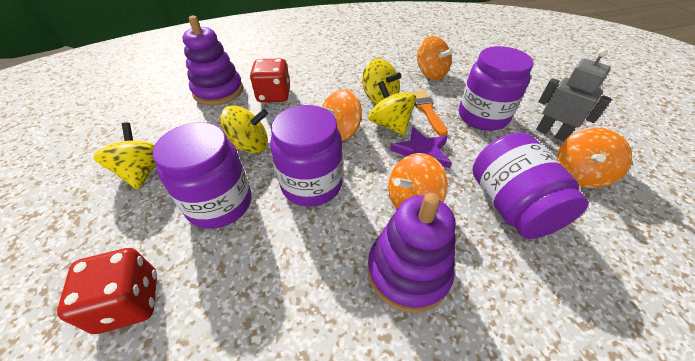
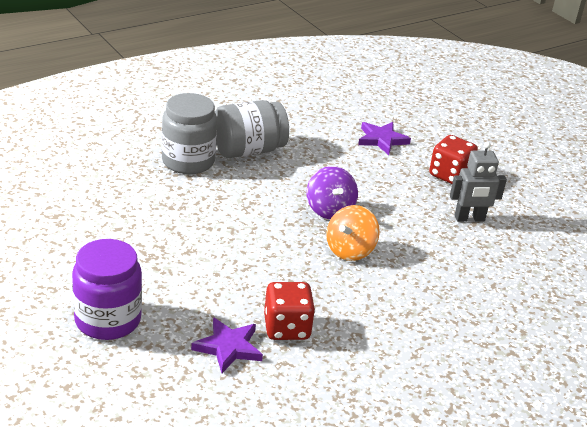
grey jar: 0 -> 2
orange brush: 1 -> 0
orange spinning top: 4 -> 1
purple jar: 4 -> 1
purple spinning top: 0 -> 1
purple stacking toy: 2 -> 0
purple star: 1 -> 2
yellow spinning top: 4 -> 0

